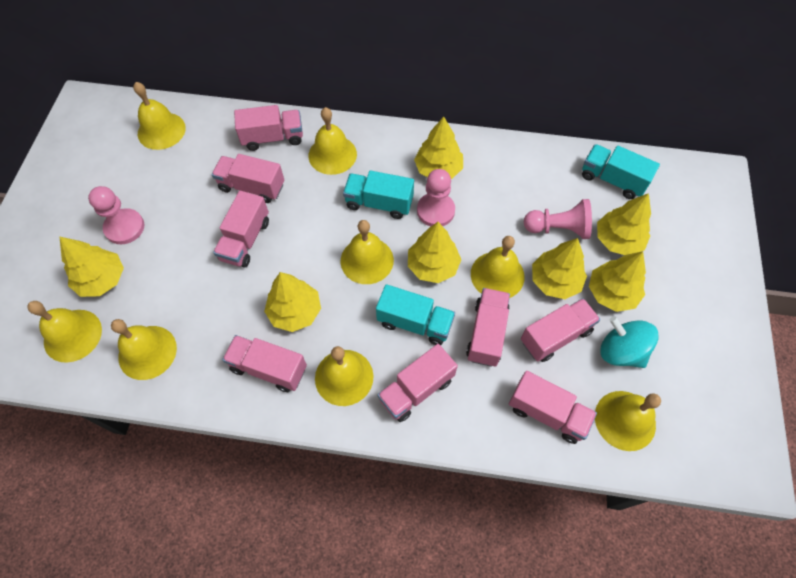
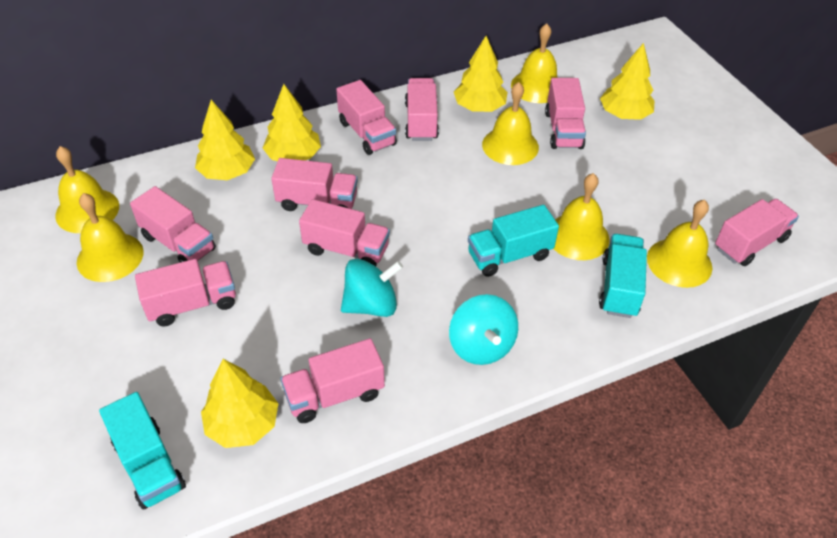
pink pawn: 3 -> 0
pink truck: 8 -> 9
turquoise spinning top: 1 -> 2
yellow bell: 8 -> 6
yellow tree: 7 -> 5

